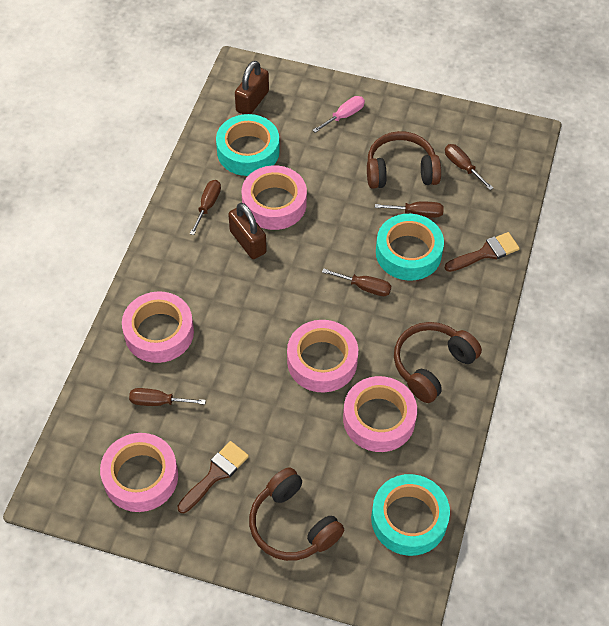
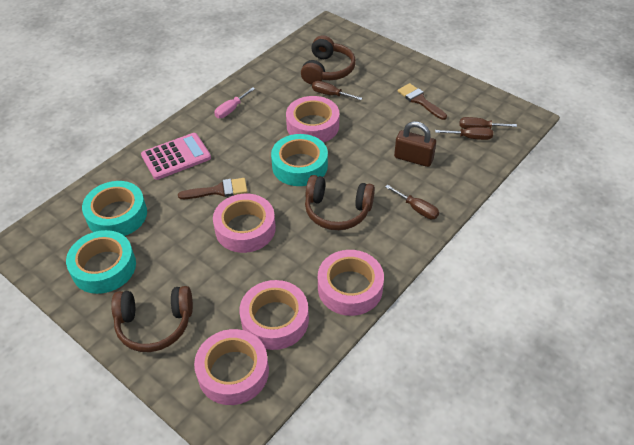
brown padlock: 2 -> 1
brown screwdriver: 5 -> 4
pink calculator: 0 -> 1

